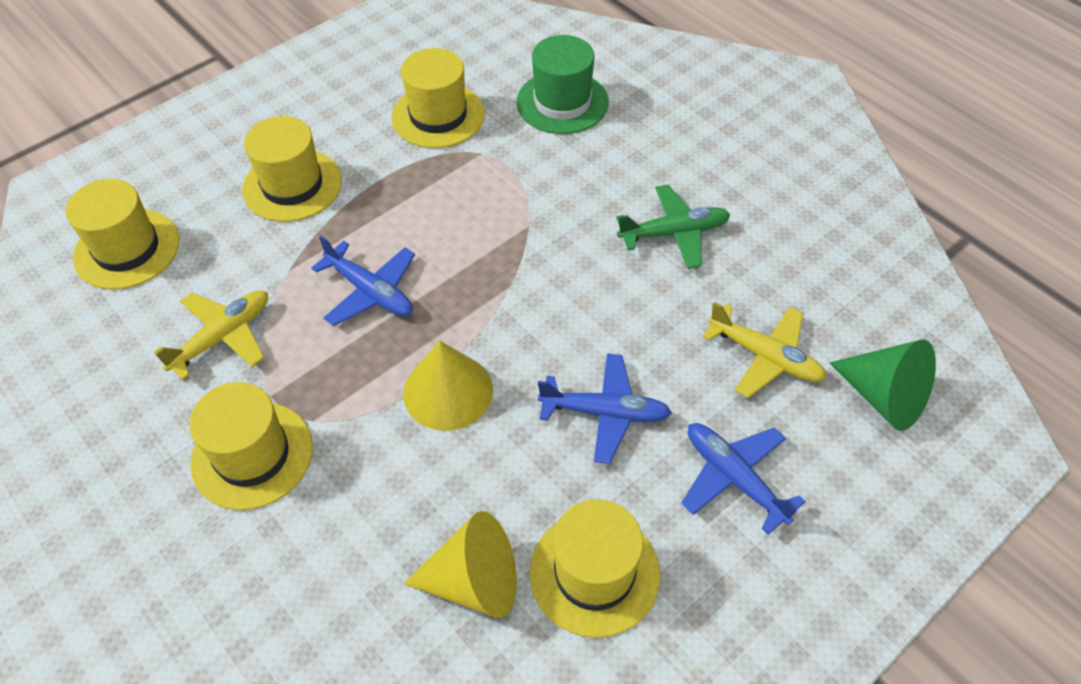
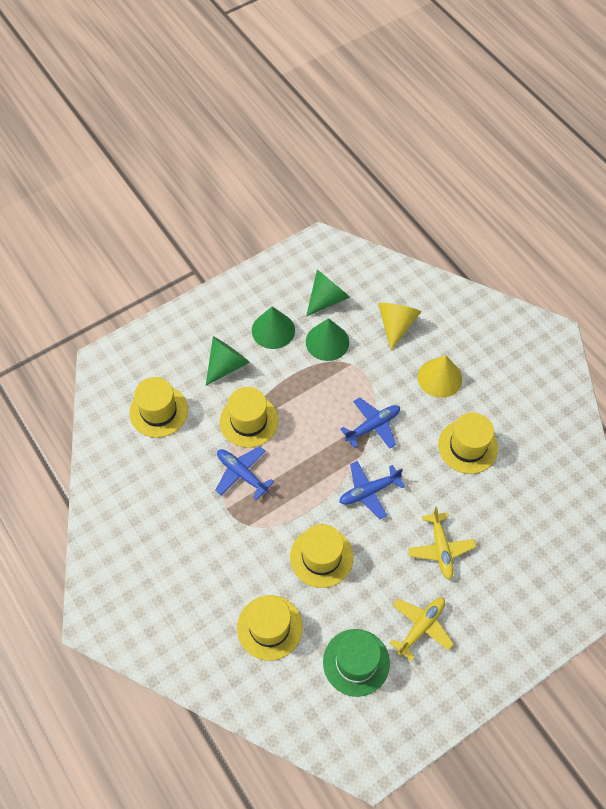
green cone: 1 -> 4
green plane: 1 -> 0

